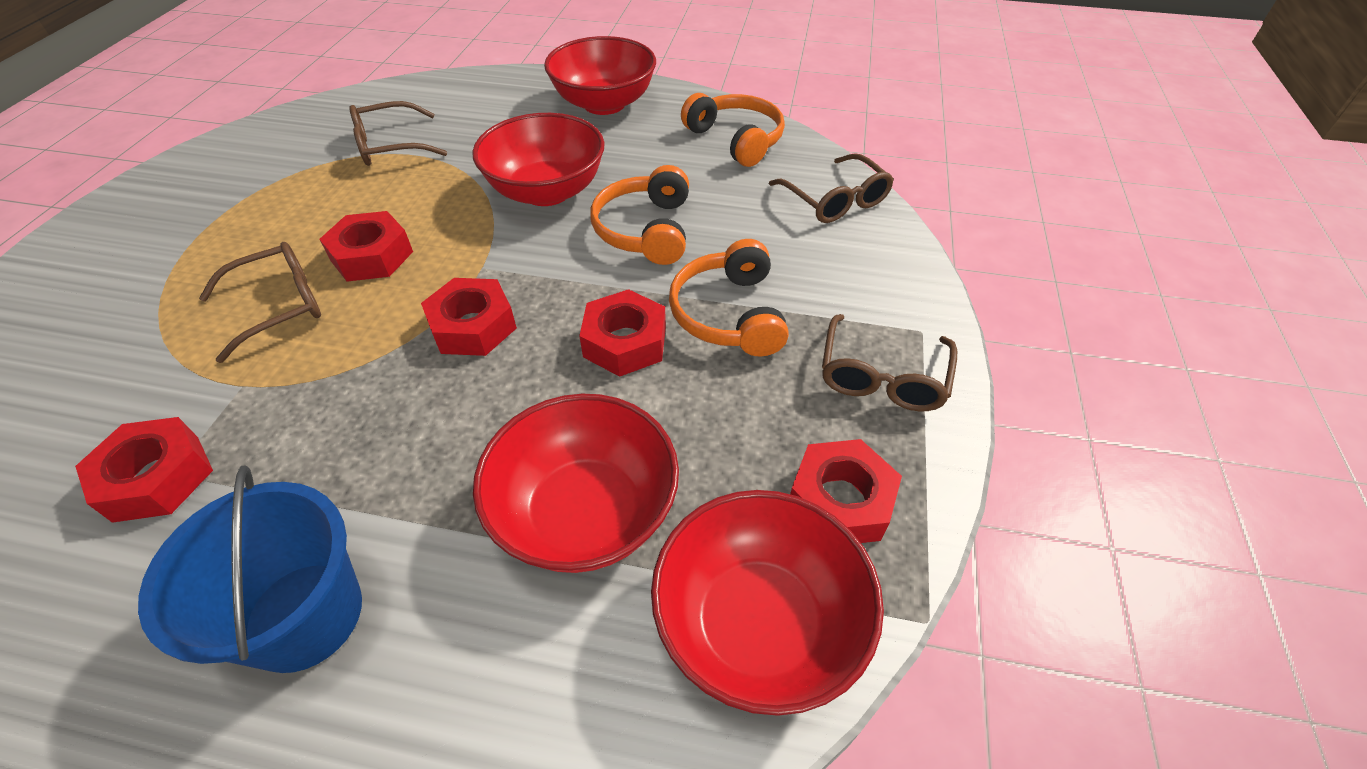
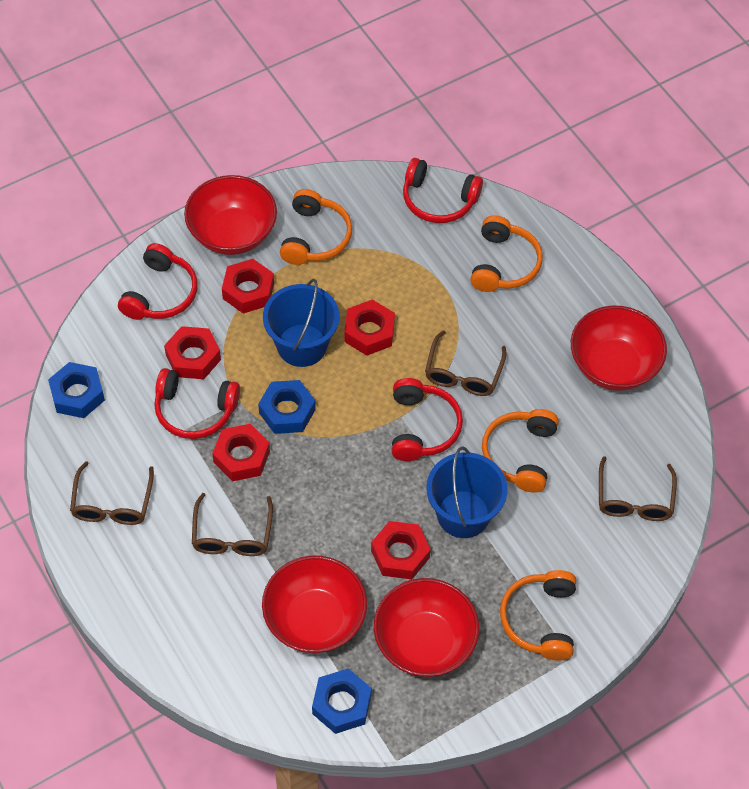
blue bucket: 1 -> 2
blue nut: 0 -> 3
orange headphones: 3 -> 4
red headphones: 0 -> 4

